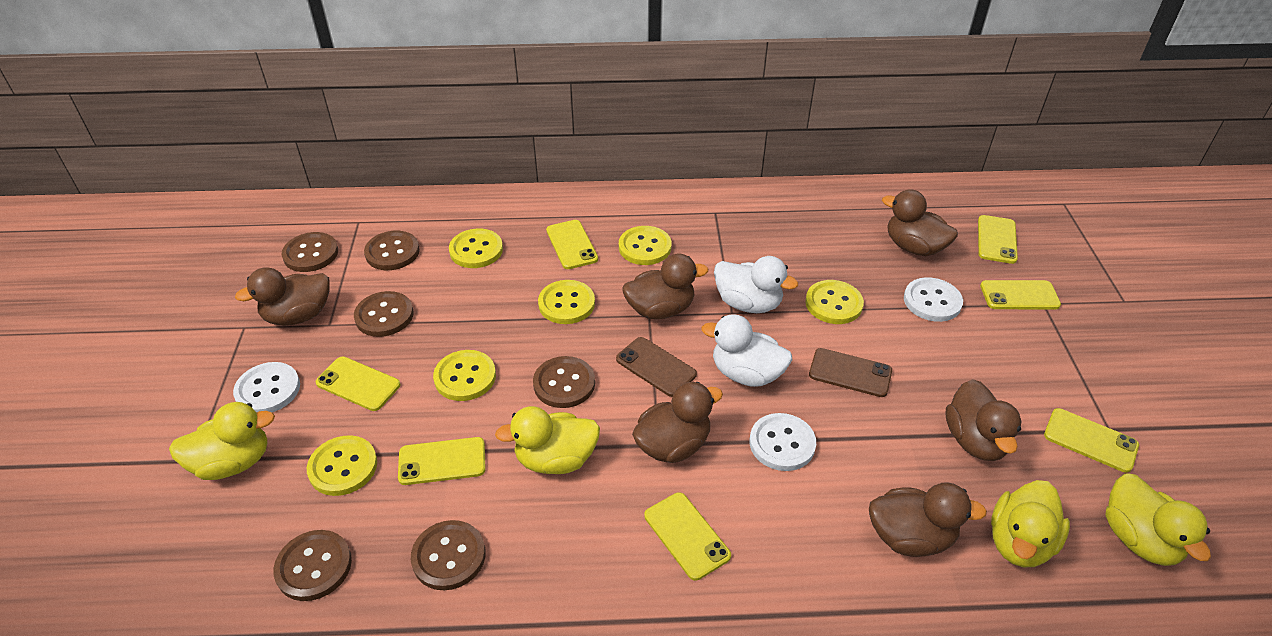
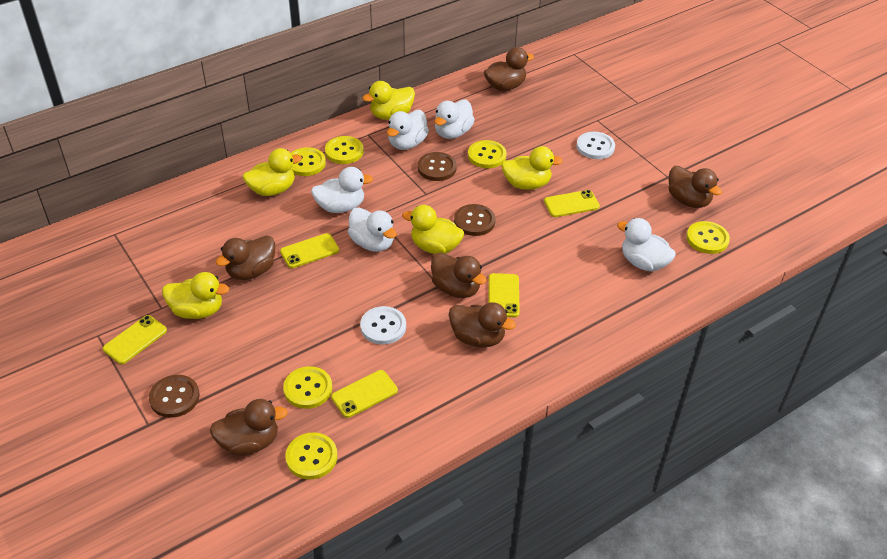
brown button: 6 -> 3
brown phone: 2 -> 0
white button: 3 -> 2
white duck: 2 -> 5
yellow duck: 4 -> 5
yellow phone: 7 -> 5

